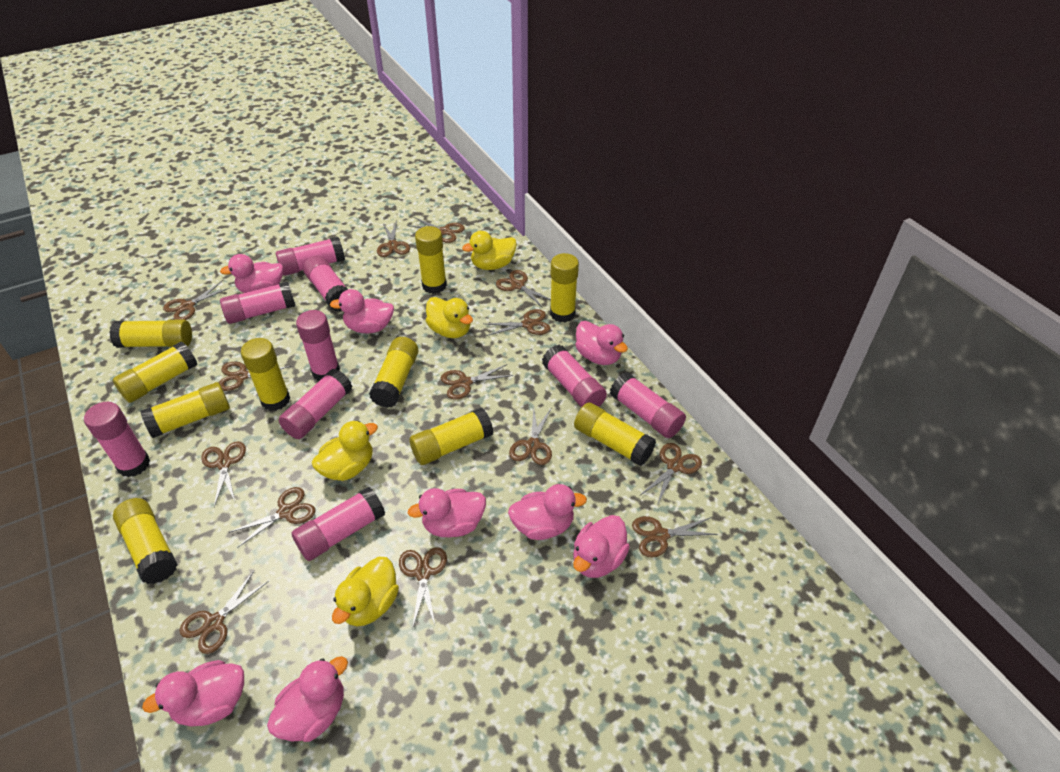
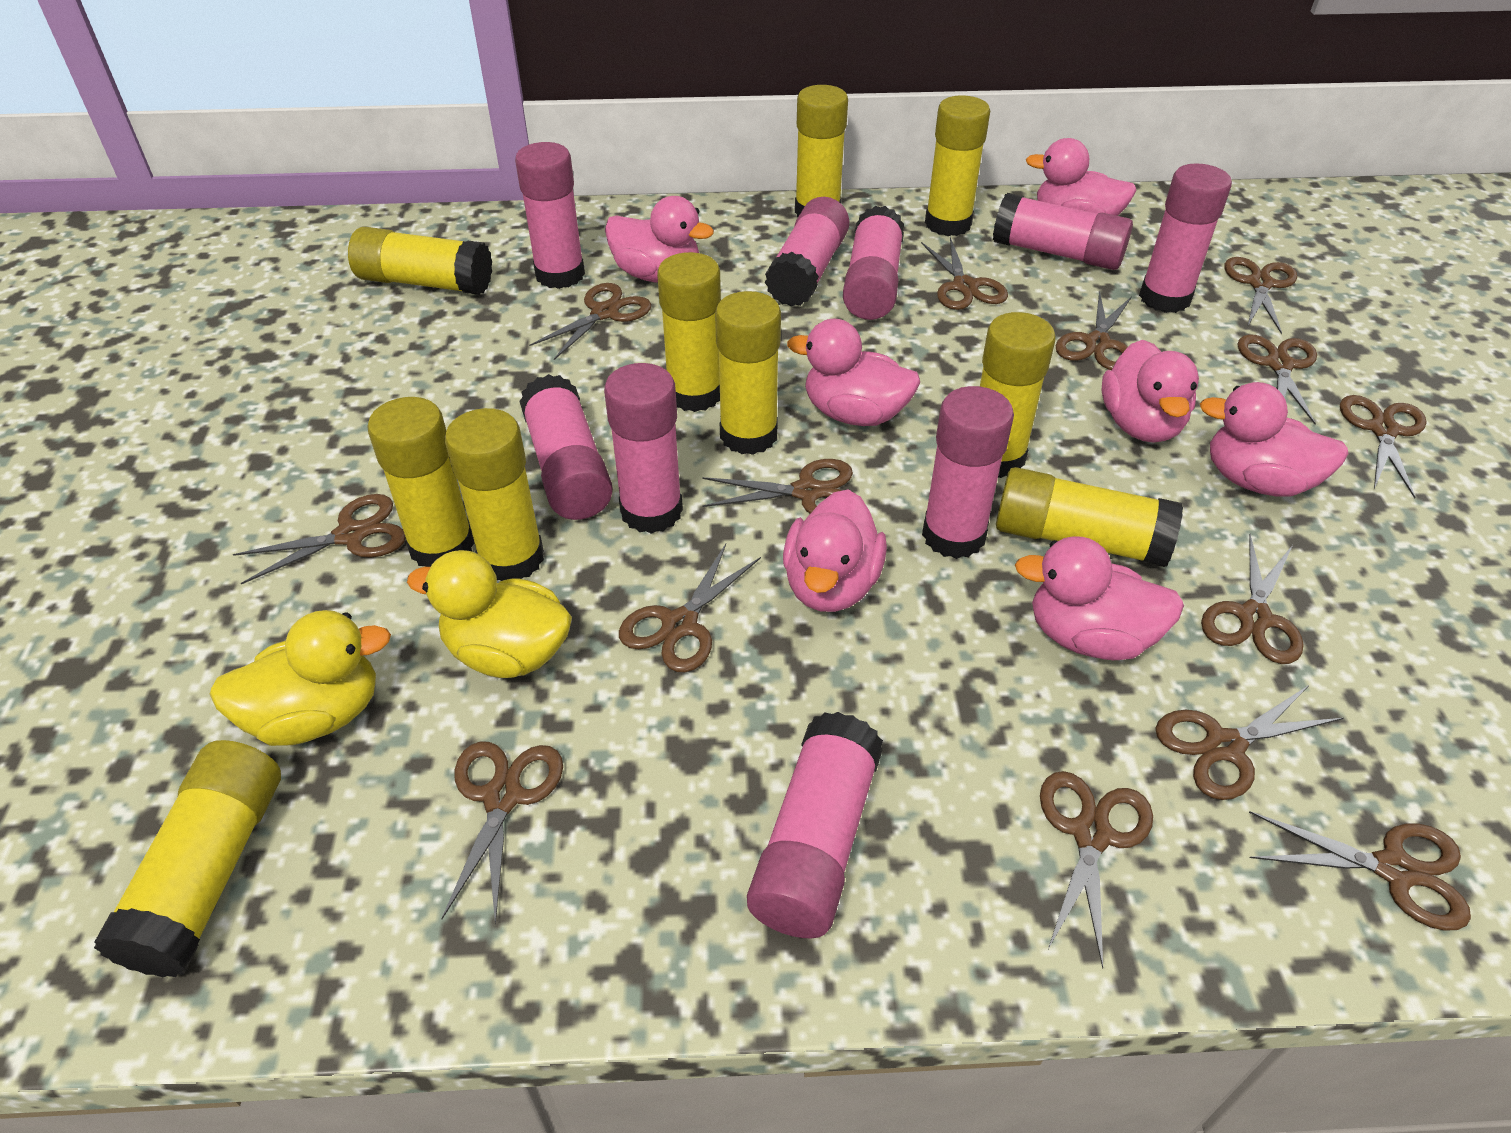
pink duck: 8 -> 7
yellow duck: 4 -> 2

